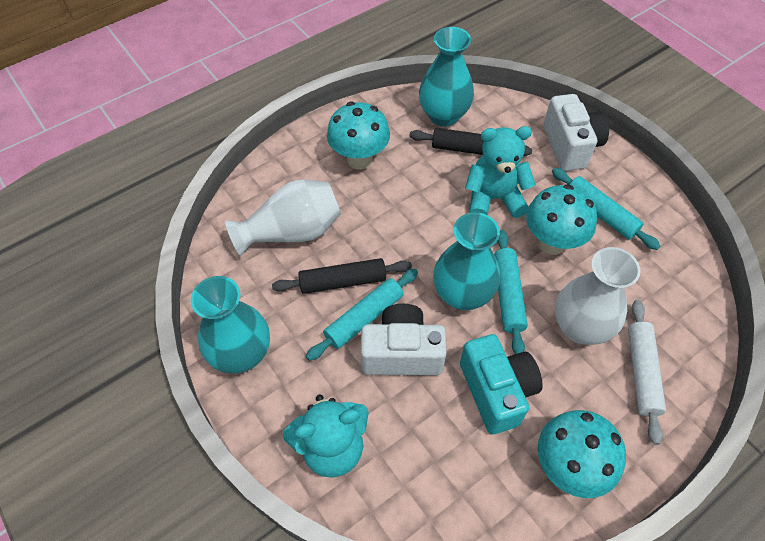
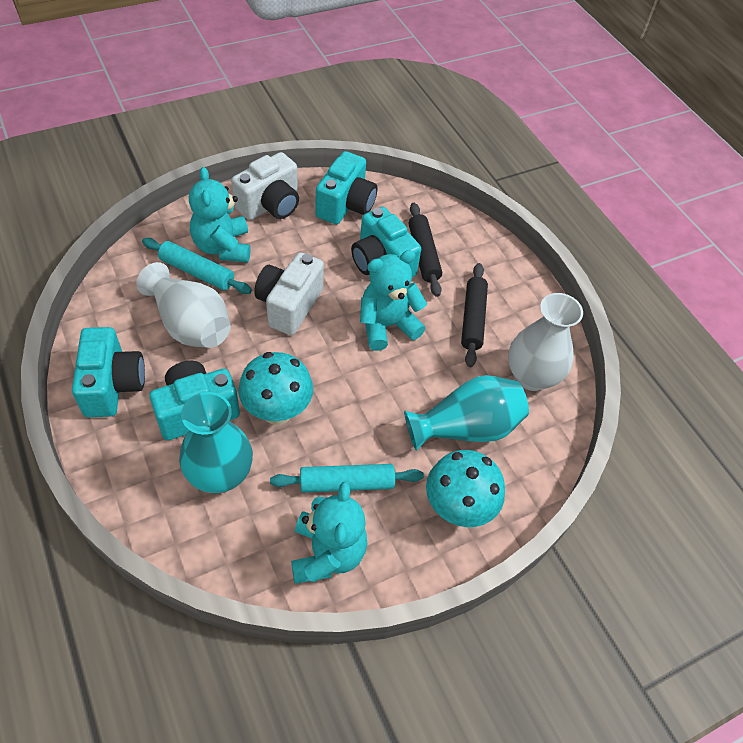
turquoise camera: 1 -> 4
turquoise mushroom: 3 -> 2
turquoise rolling pin: 3 -> 2
turquoise teddy bear: 2 -> 3
turquoise vase: 3 -> 2
white rolling pin: 1 -> 0

